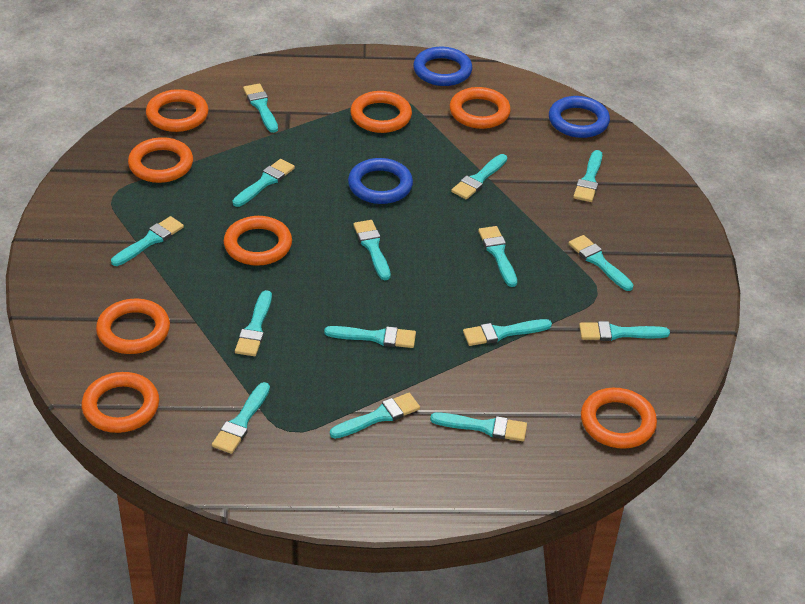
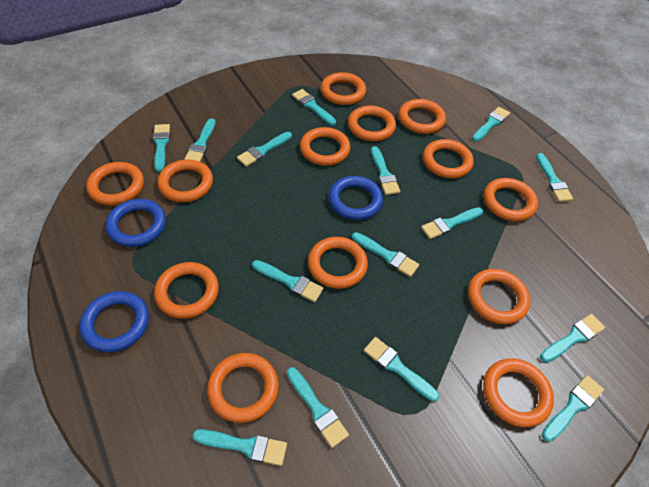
orange ring: 8 -> 13

